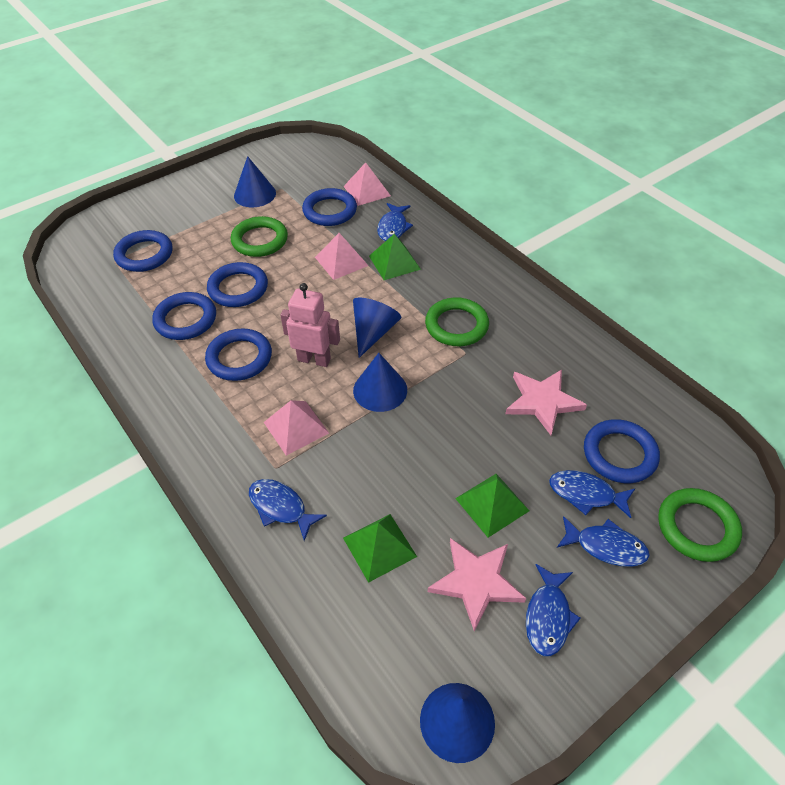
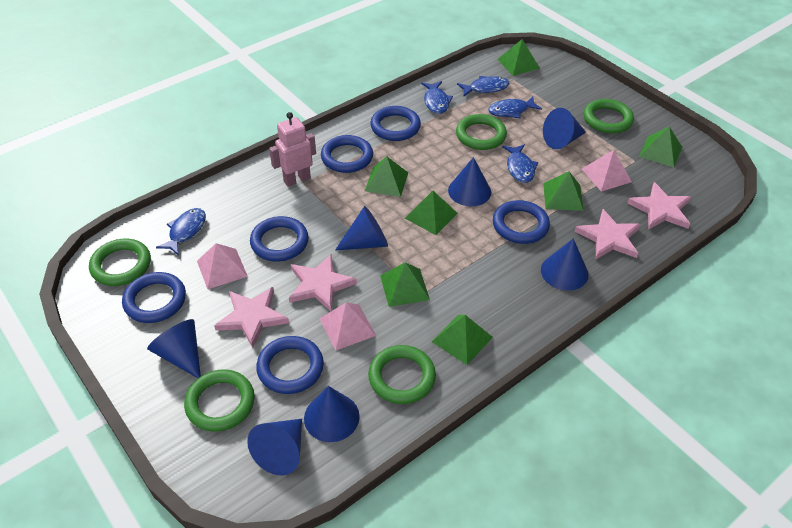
blue cone: 4 -> 7
green pyramid: 3 -> 7
green ring: 3 -> 5
pink star: 2 -> 4

